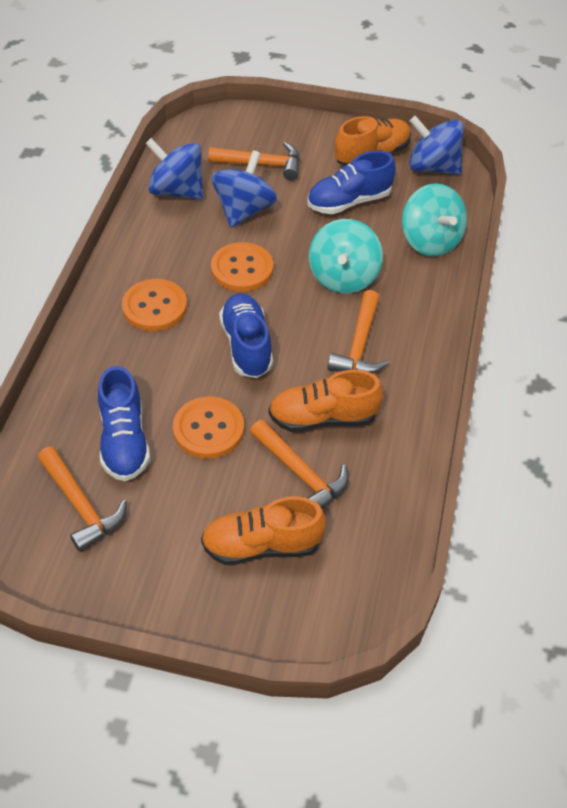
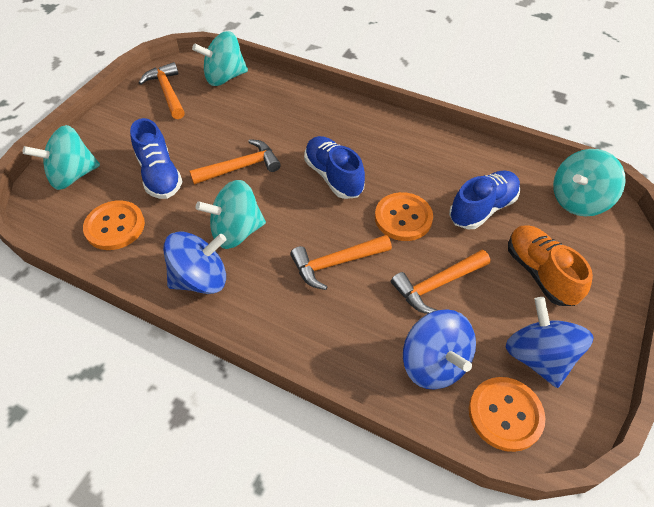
orange shoe: 3 -> 1
turquoise spinning top: 2 -> 4

